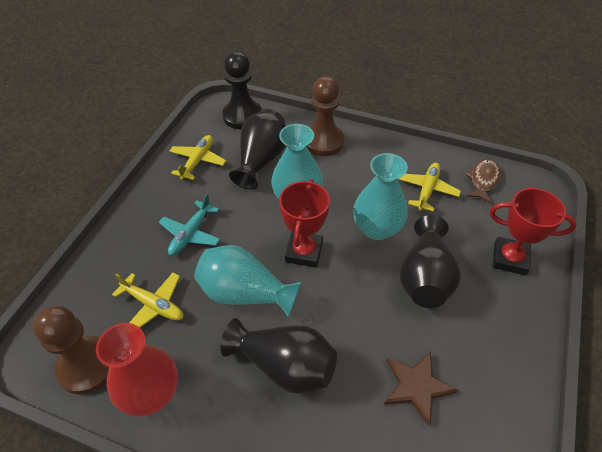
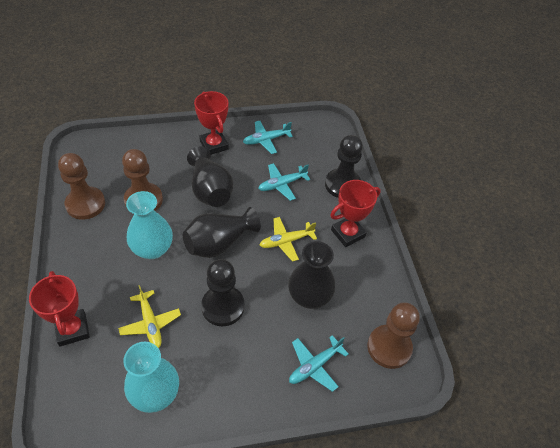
black pawn: 1 -> 2
brown fish: 1 -> 0
brown pawn: 2 -> 3
brown star: 1 -> 0
red trophy: 2 -> 3
red vase: 1 -> 0
turquoise plane: 1 -> 3
turquoise vase: 3 -> 2
yellow plane: 3 -> 2

